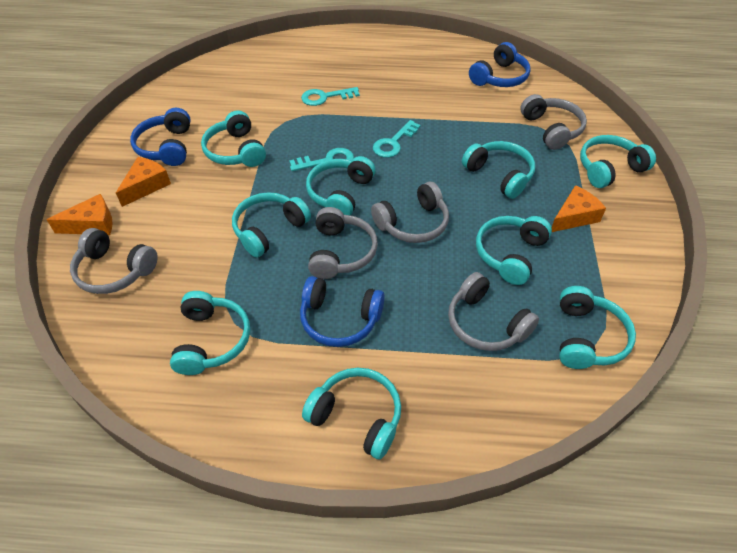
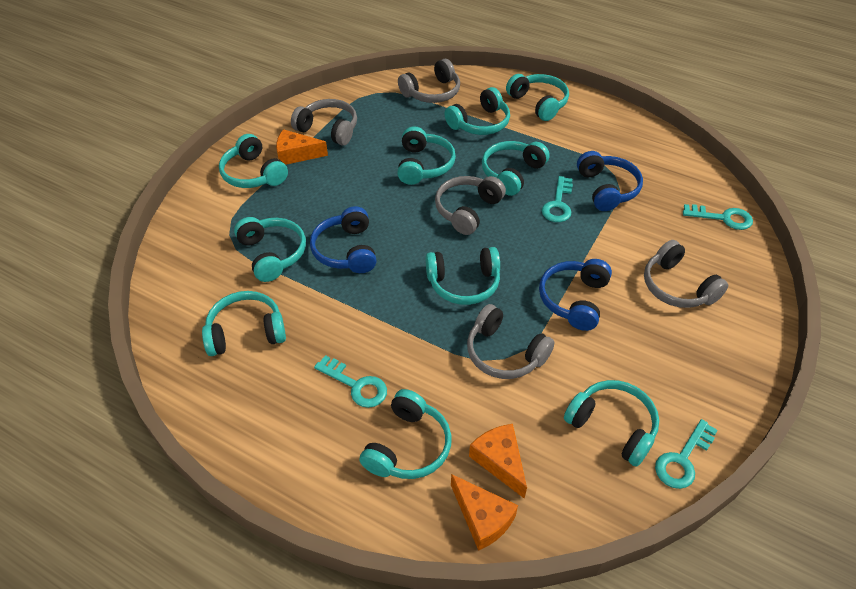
turquoise headphones: 9 -> 10
turquoise key: 3 -> 4

